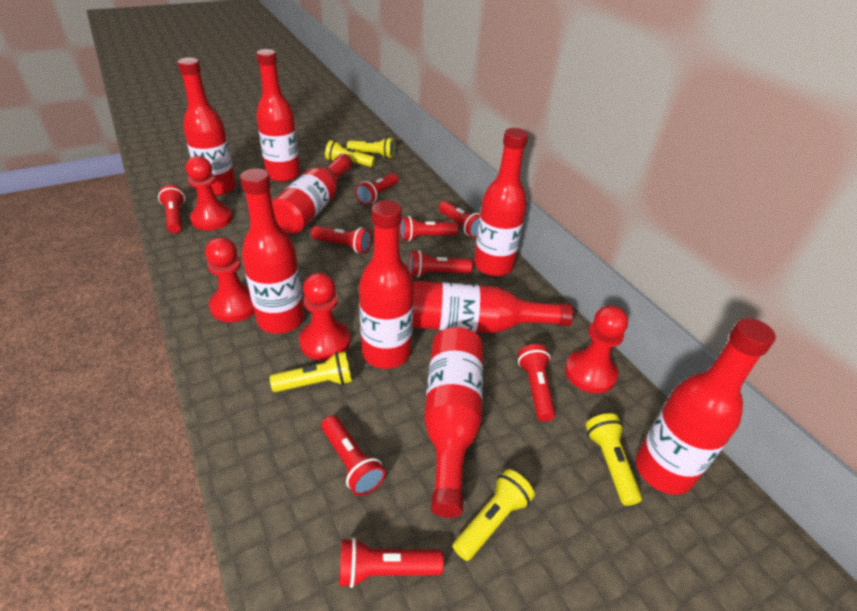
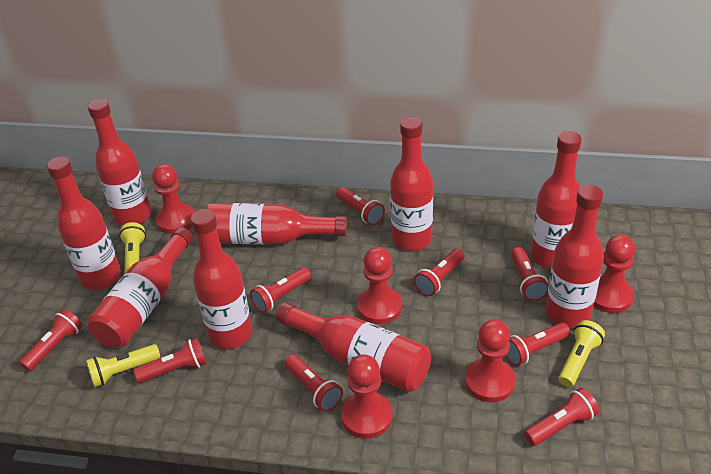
red pawn: 4 -> 5
yellow flashlight: 5 -> 3

